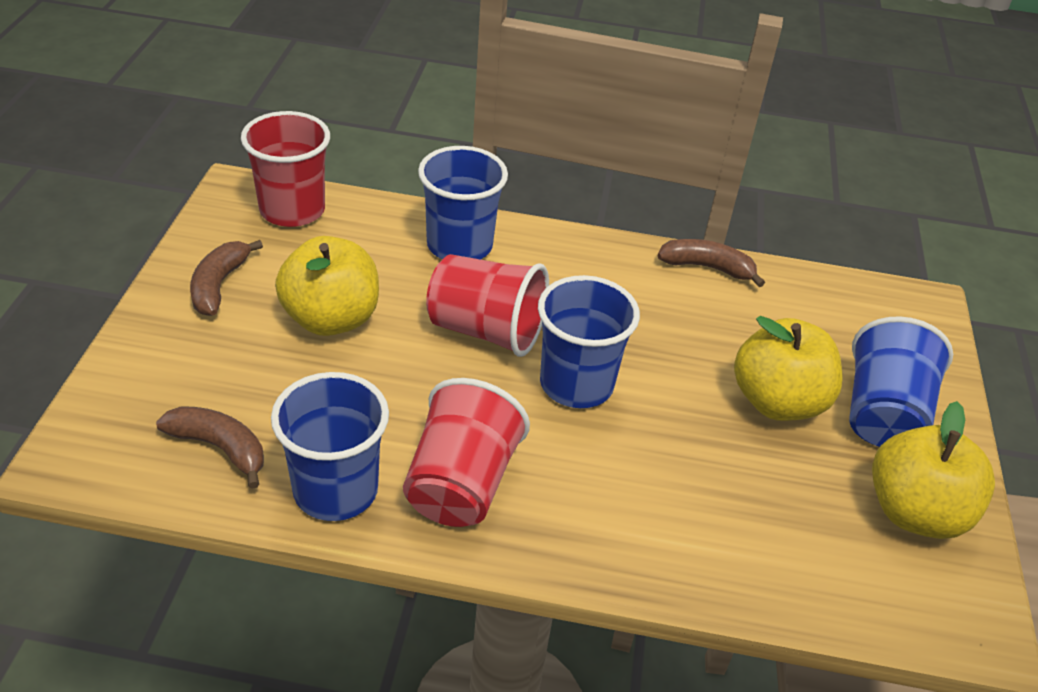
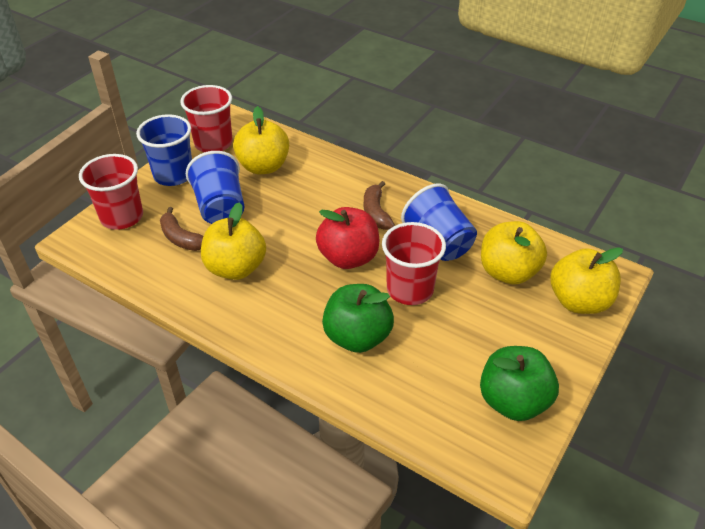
blue cup: 4 -> 3
brown banana: 3 -> 2
green apple: 0 -> 2
red apple: 0 -> 1
yellow apple: 3 -> 4

